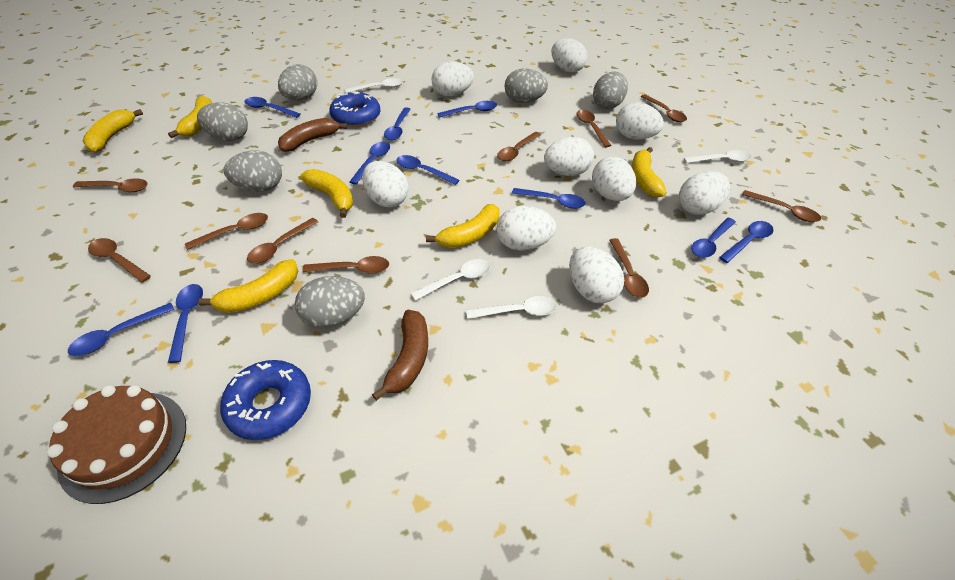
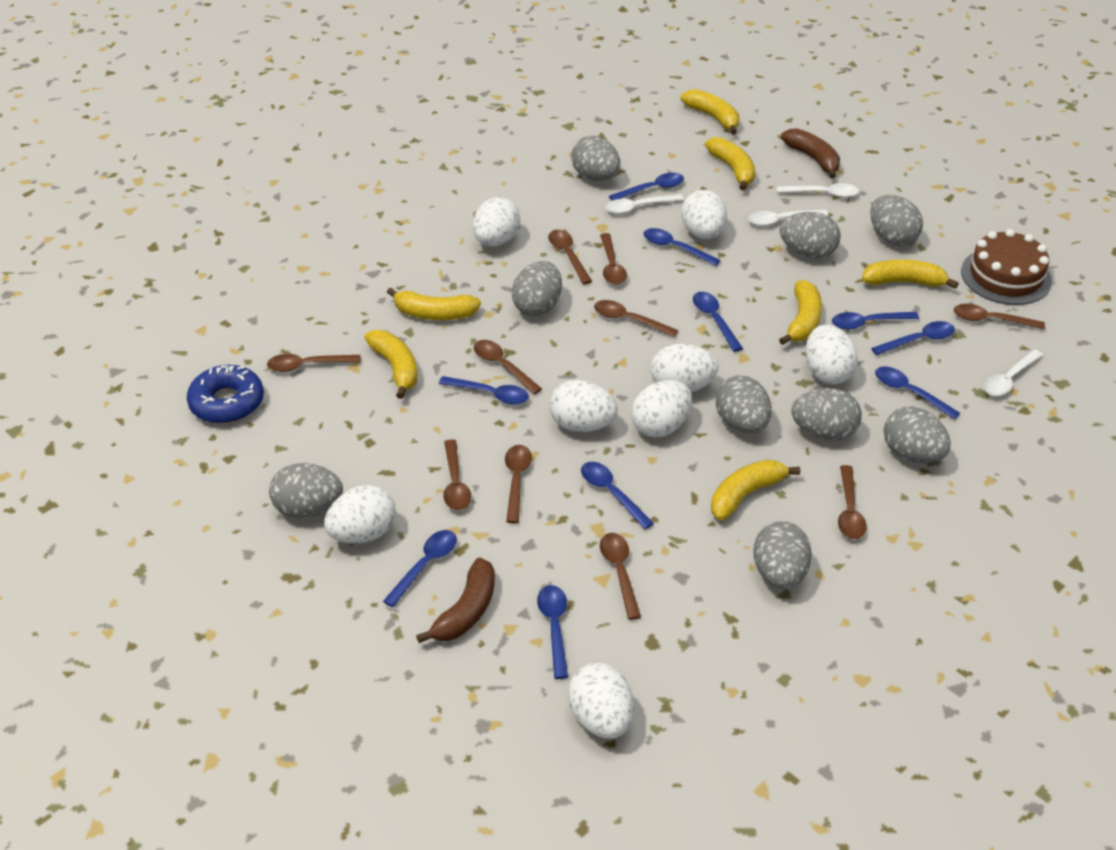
blue donut: 2 -> 1
grey egg: 6 -> 9
white egg: 9 -> 8
yellow banana: 6 -> 7

